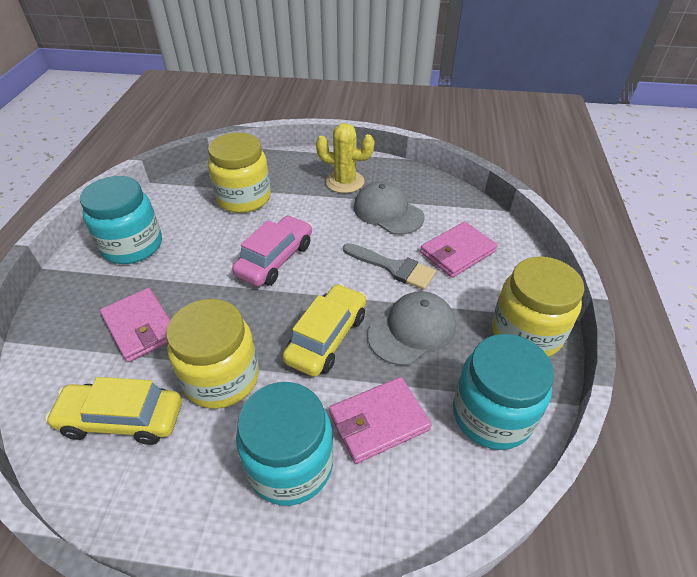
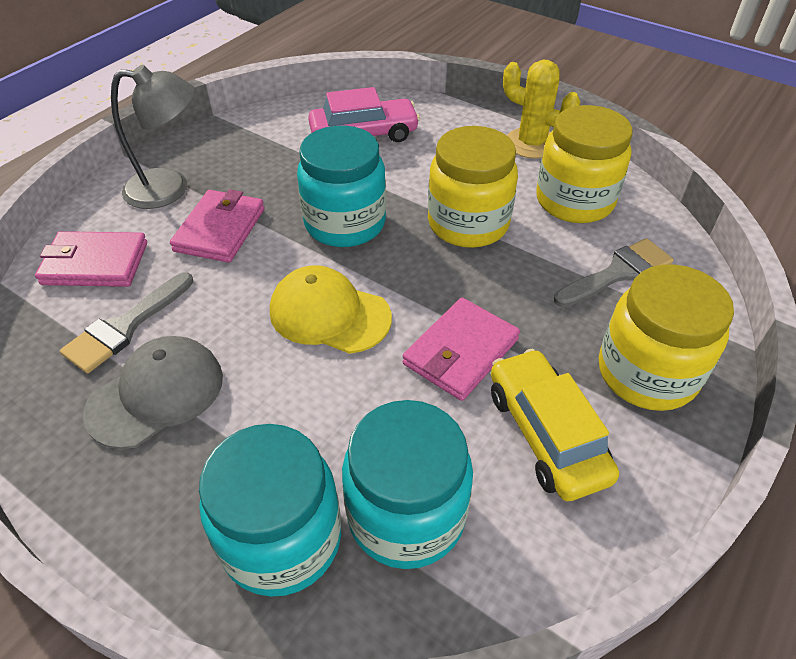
grey brush: 1 -> 2
grey cap: 2 -> 1
grey lamp: 0 -> 1
yellow cap: 0 -> 1
yellow car: 2 -> 1

